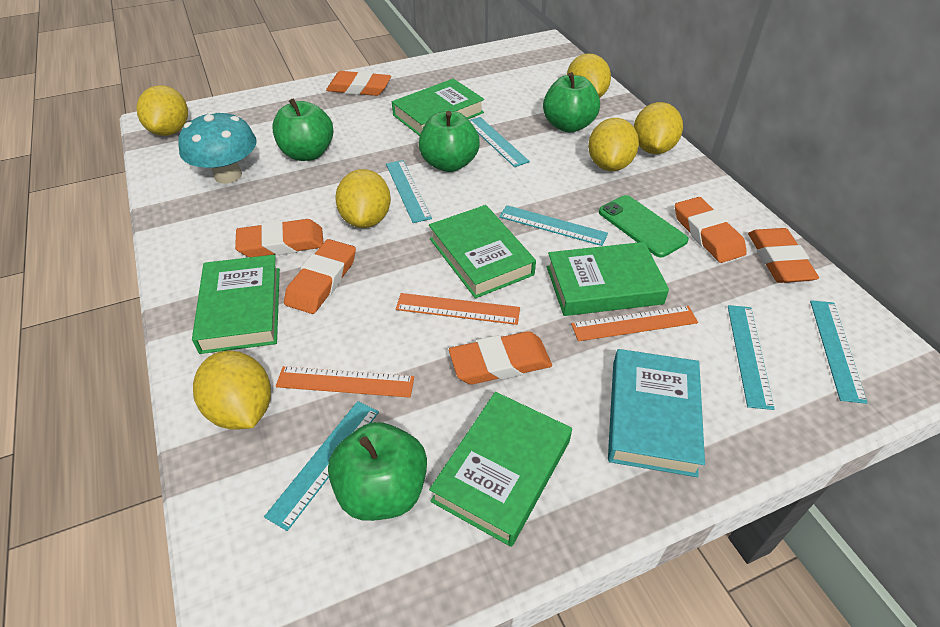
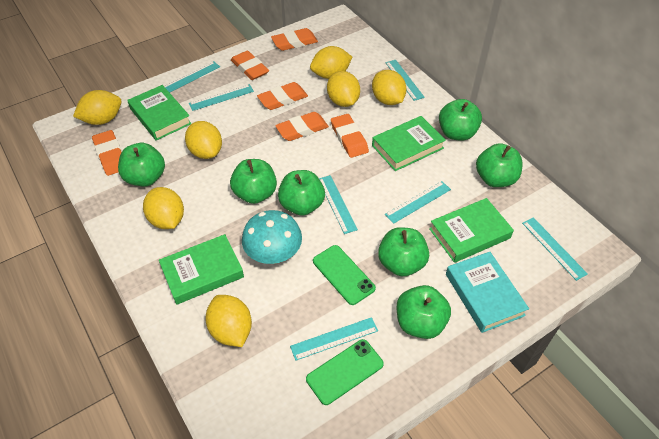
green apple: 4 -> 7
green book: 5 -> 4
green phone: 1 -> 2
orange ruler: 3 -> 0
turquoise ruler: 6 -> 7
yellow lemon: 6 -> 7

